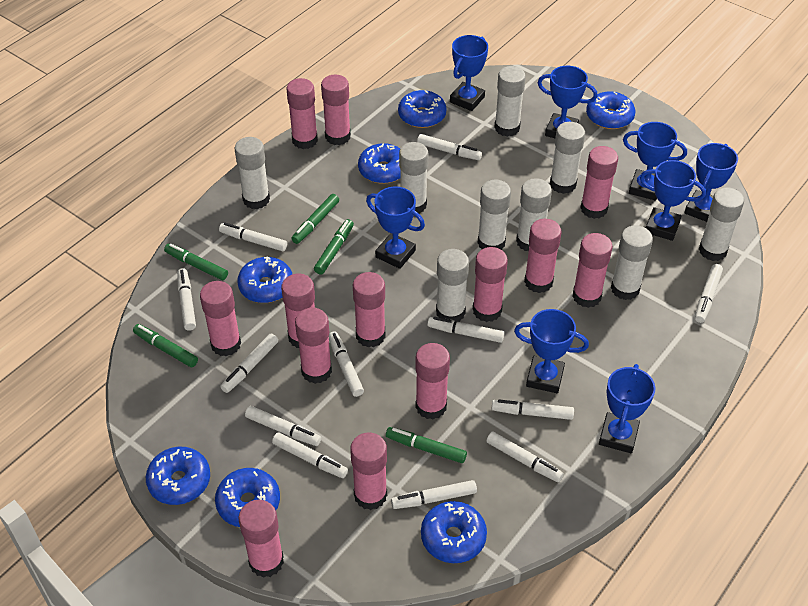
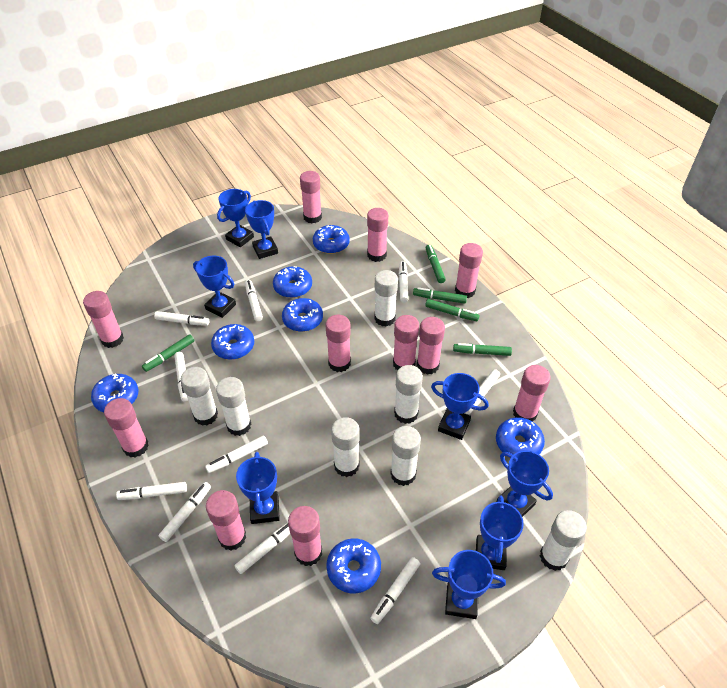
pink glue stick: 13 -> 11
white glue stick: 9 -> 7
white marker: 12 -> 10

